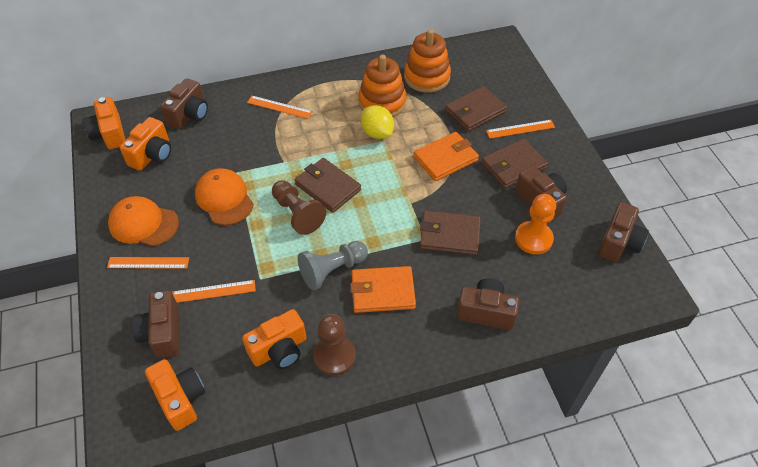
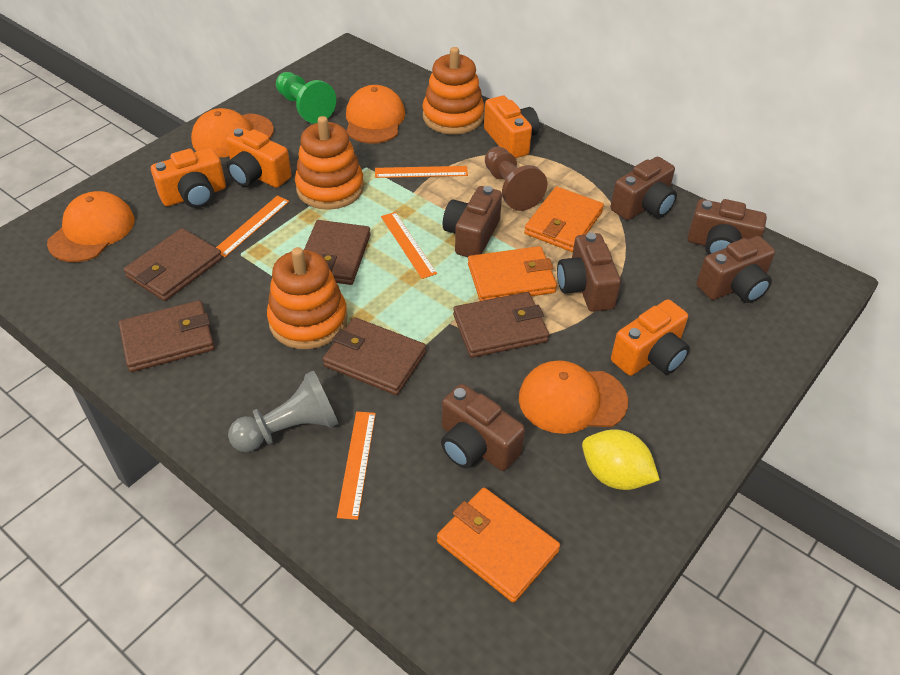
brown camera: 5 -> 6
brown pawn: 2 -> 1
brown wallet: 4 -> 5
green pawn: 0 -> 1
orange cap: 2 -> 4
orange pawn: 1 -> 0
orange stacking toy: 2 -> 3
orange wallet: 2 -> 3

